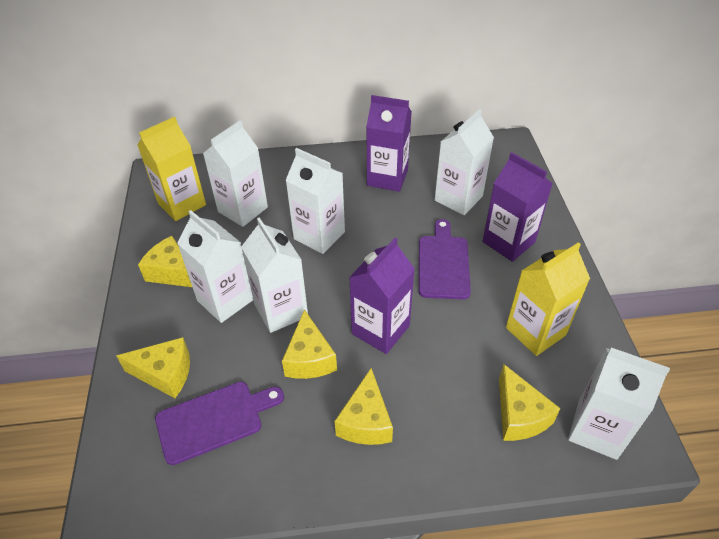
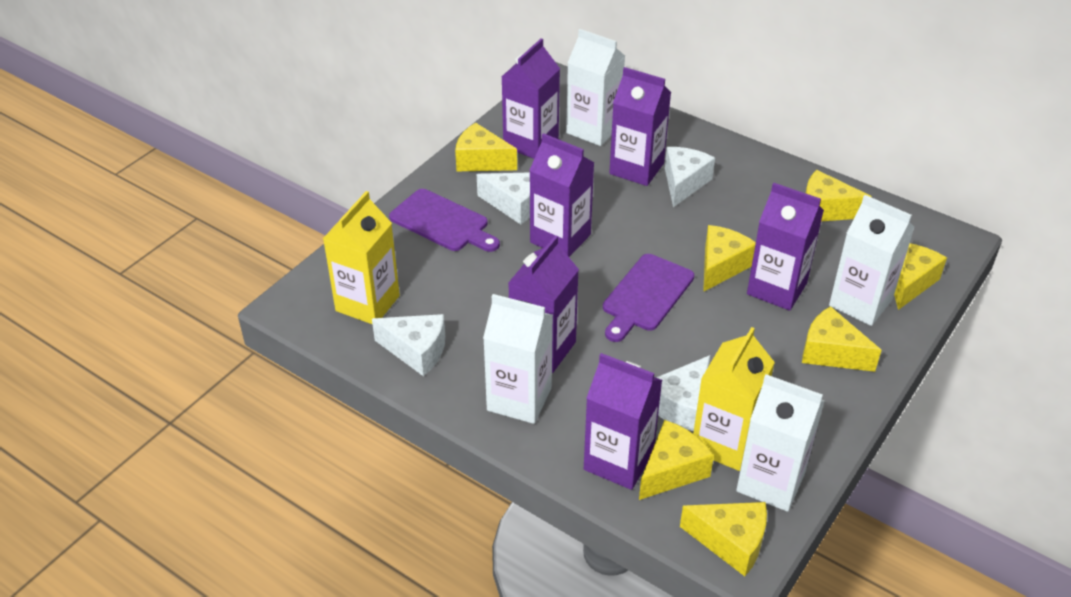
purple carton: 3 -> 6
white carton: 6 -> 4
white cheese: 0 -> 4
yellow cheese: 5 -> 7

